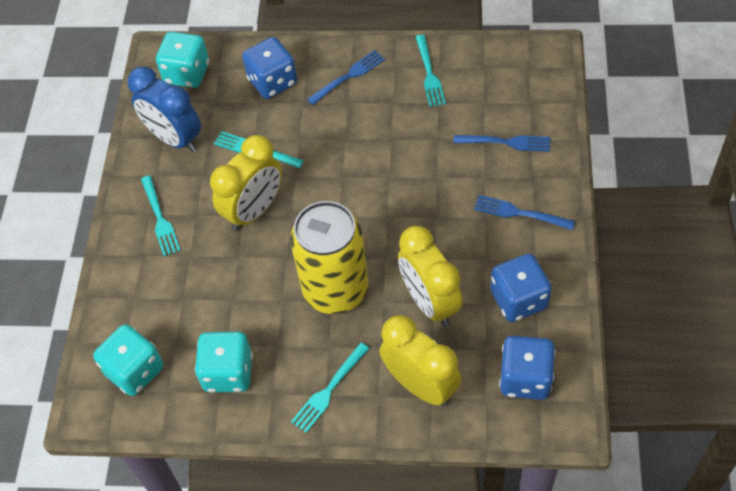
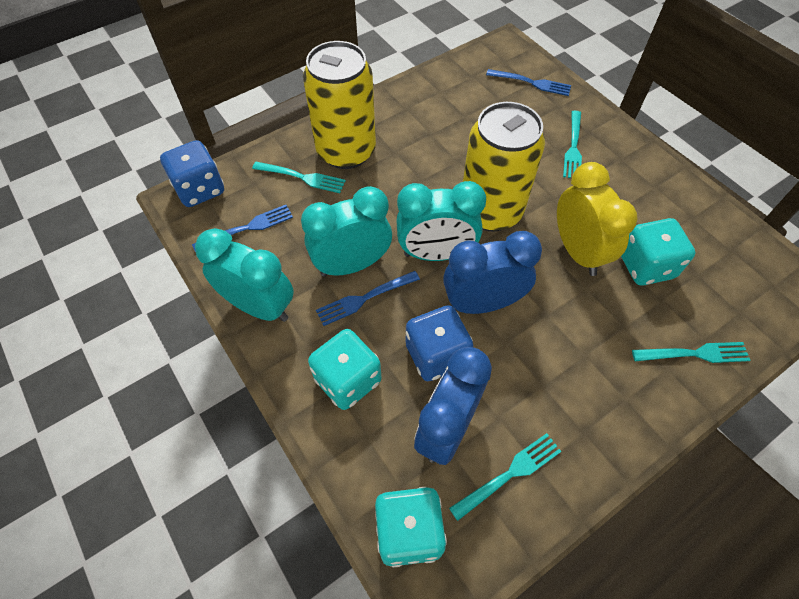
blue clock: 1 -> 2
blue dice: 3 -> 2
turquoise clock: 0 -> 3
yellow can: 1 -> 2
yellow clock: 3 -> 1

